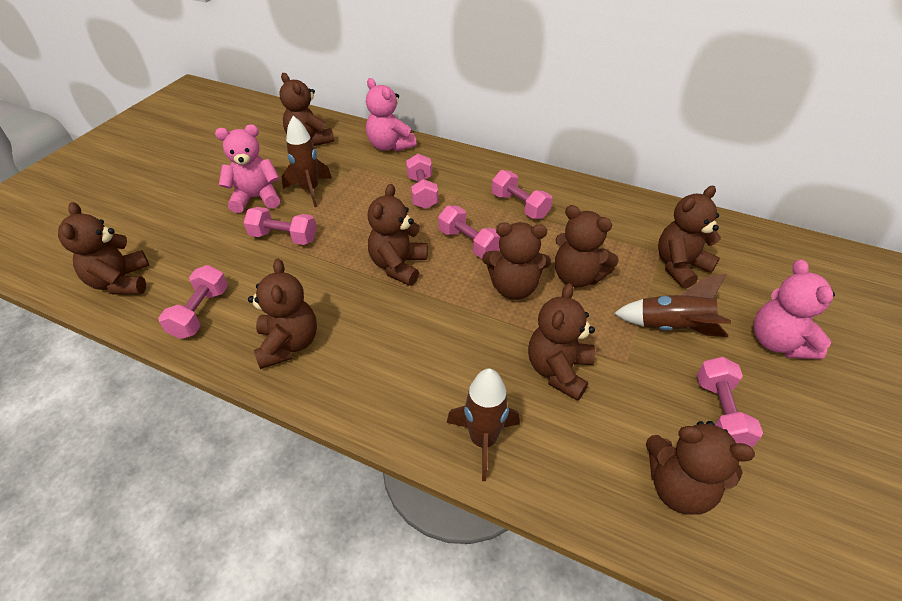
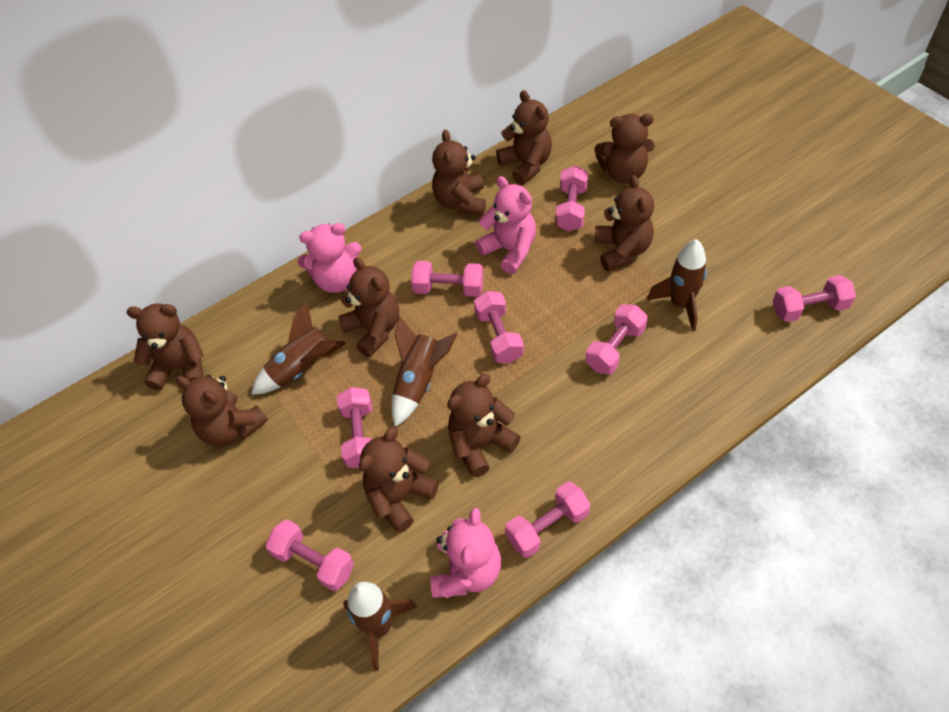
brown rocket: 3 -> 4
pink dumbbell: 6 -> 8

